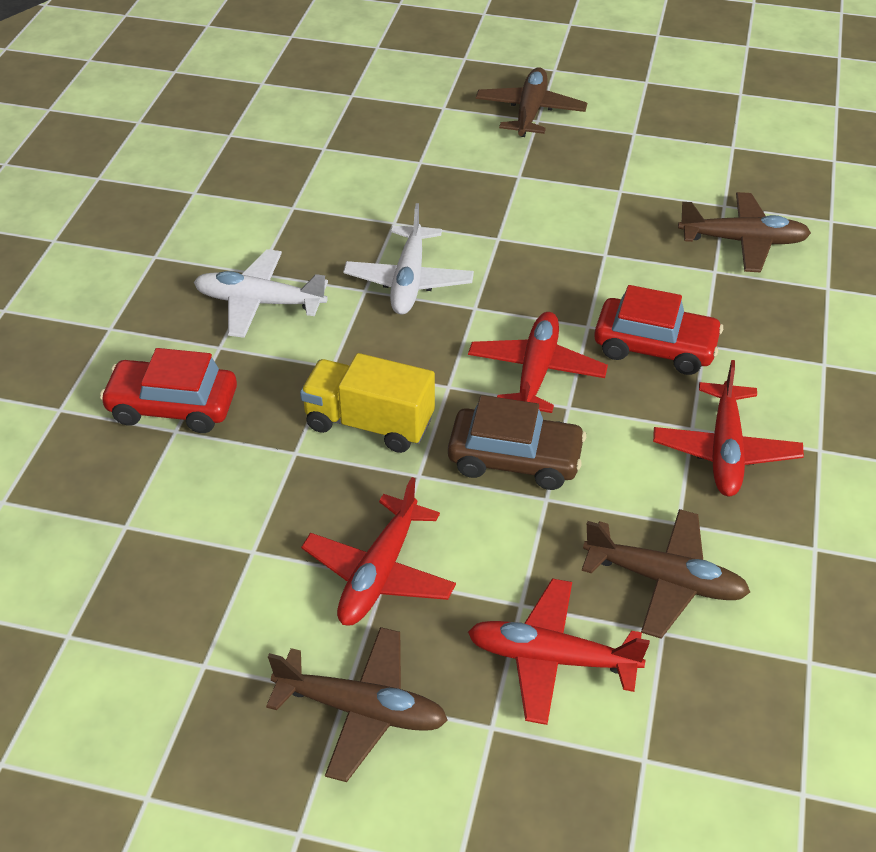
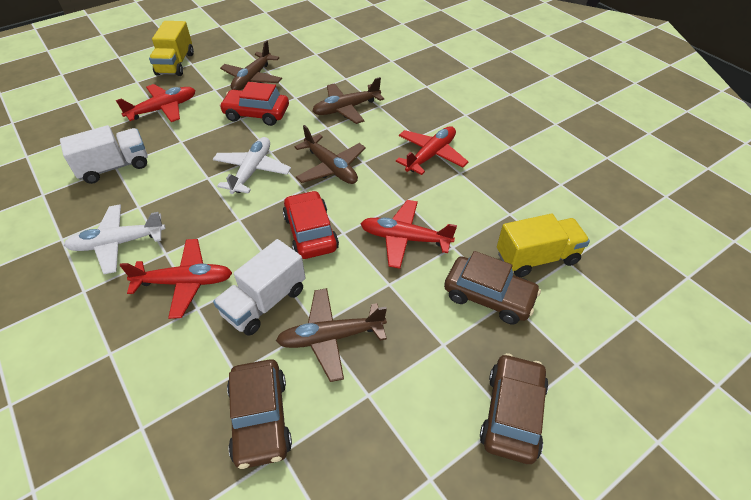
brown car: 1 -> 3
white truck: 0 -> 2
yellow truck: 1 -> 2

